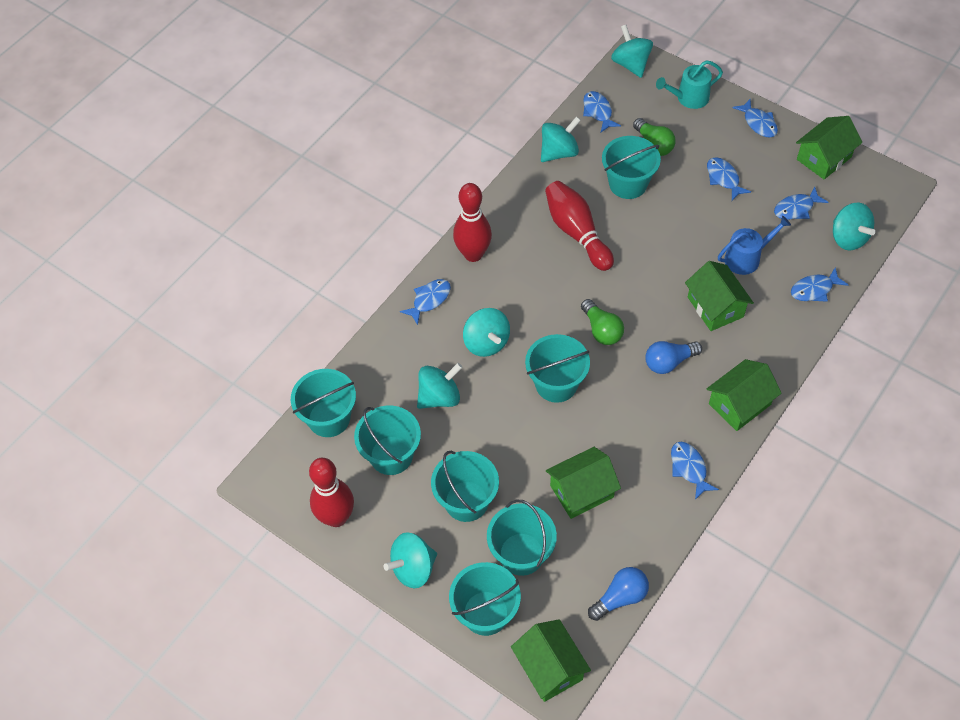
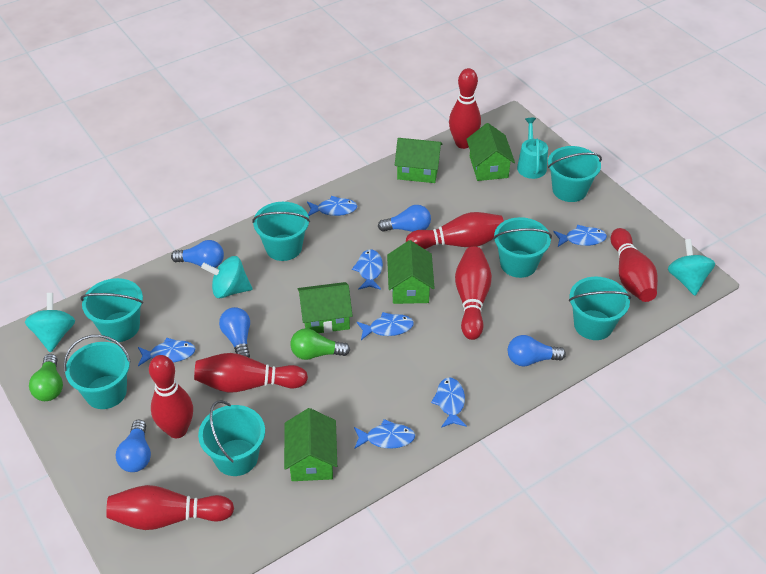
blue light bulb: 2 -> 5
blue watering can: 1 -> 0
red bowling pin: 3 -> 7
turquoise spinning top: 6 -> 3

